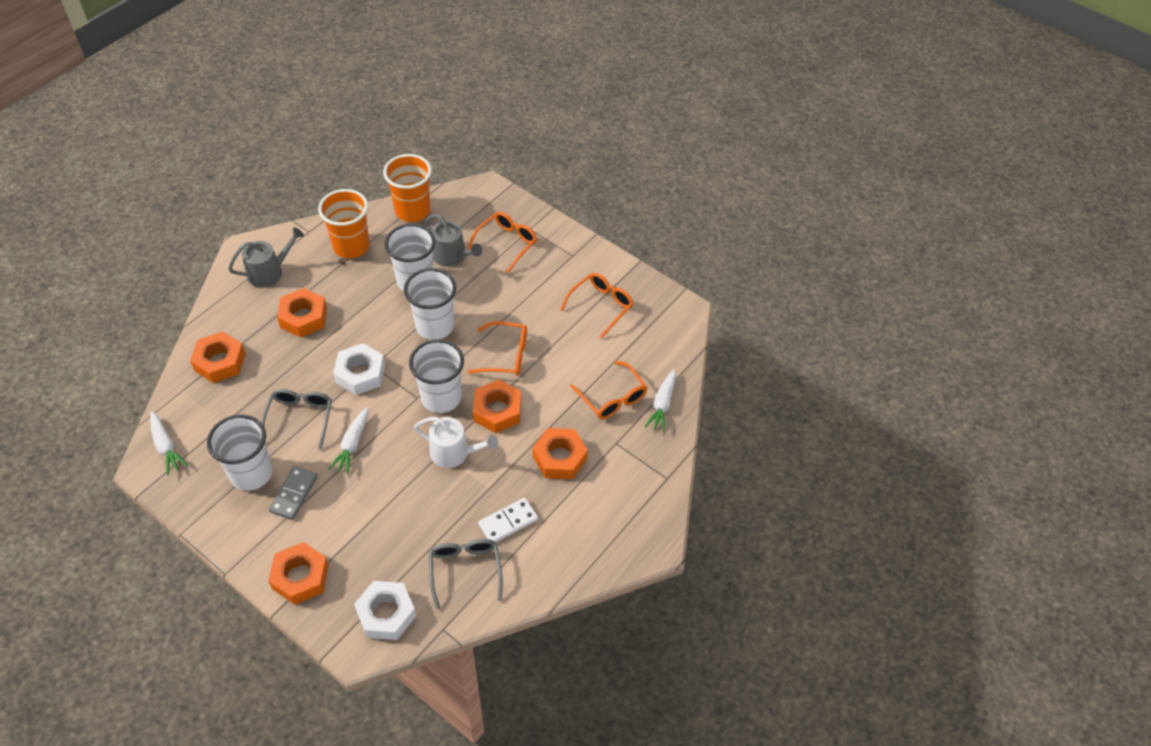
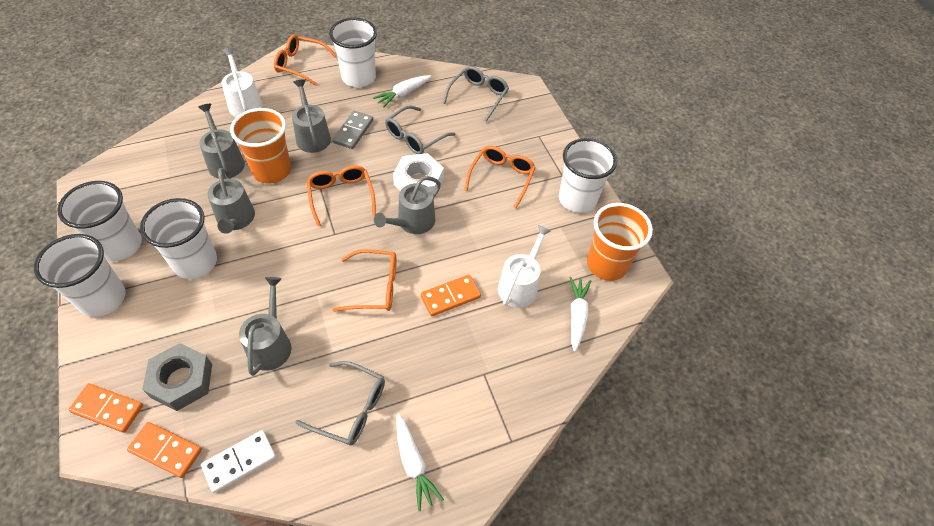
grey glasses: 2 -> 3
grey nut: 0 -> 1
grey watering can: 2 -> 5
orange domino: 0 -> 3
orange nut: 5 -> 0
white cup: 4 -> 5
white nut: 2 -> 1
white watering can: 1 -> 2

